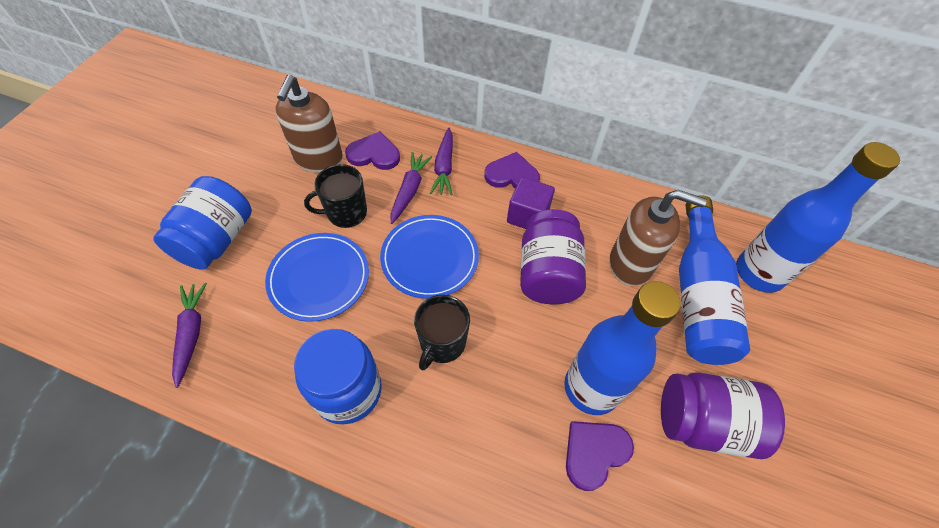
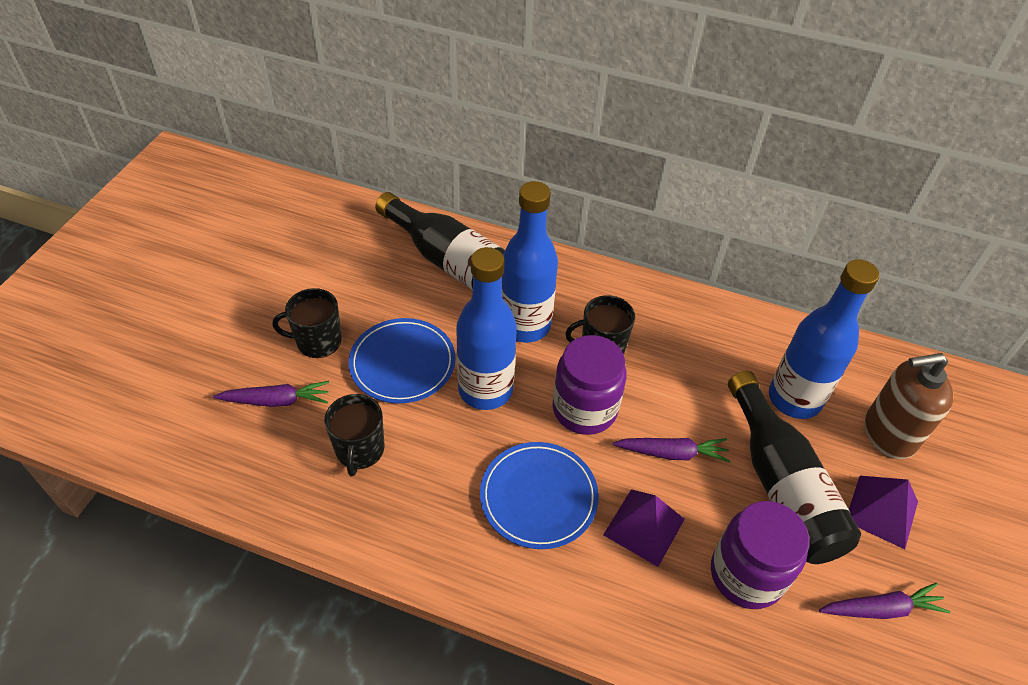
black bottle: 0 -> 2
black mug: 2 -> 3
blue jar: 2 -> 0
brown soap dispenser: 2 -> 1
purple cube: 1 -> 0
purple heart: 3 -> 0
purple pyramid: 0 -> 2

